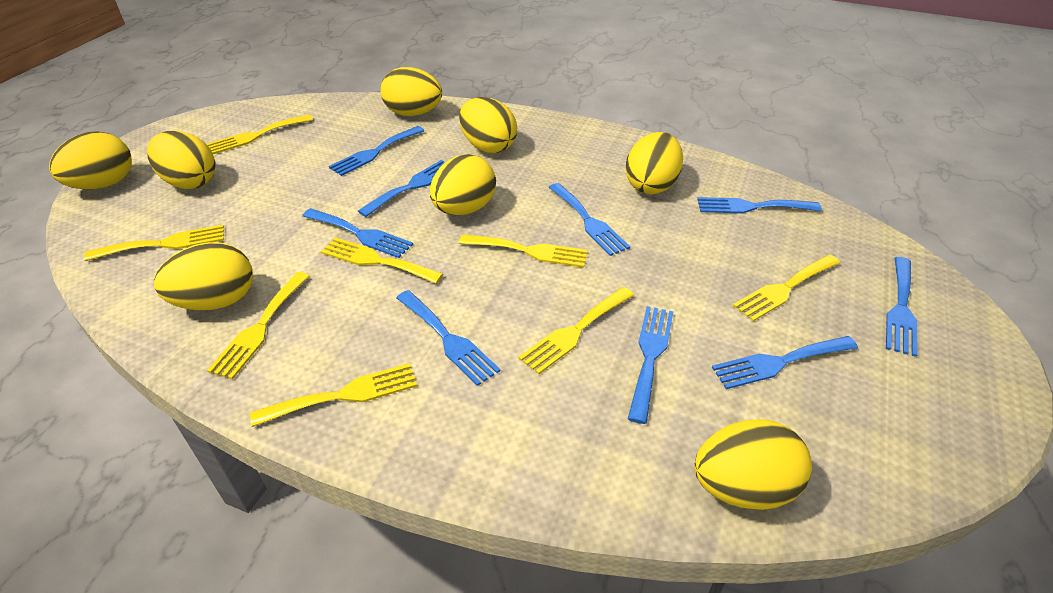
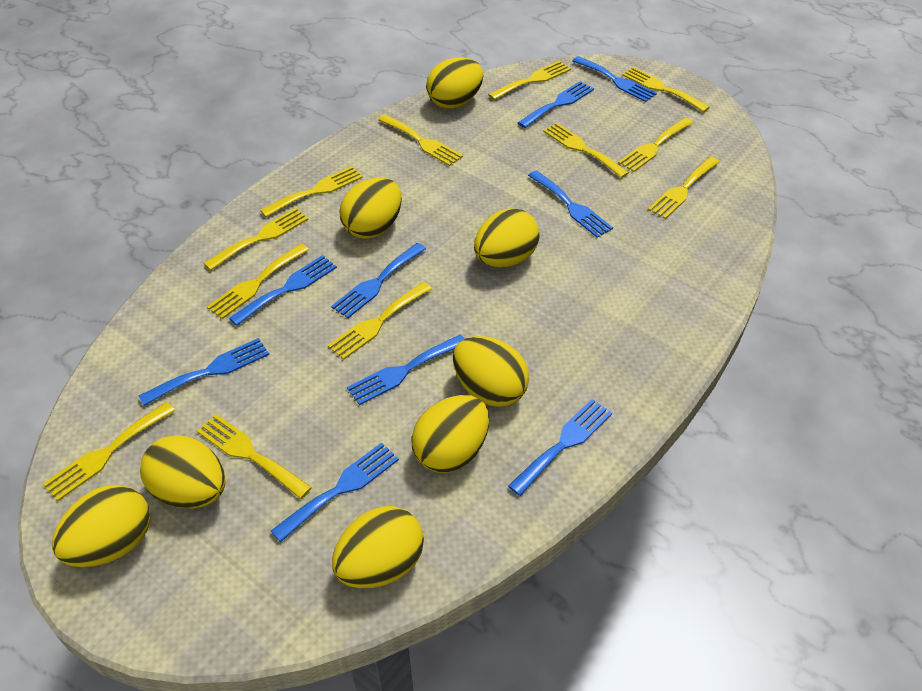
yellow fork: 8 -> 12

